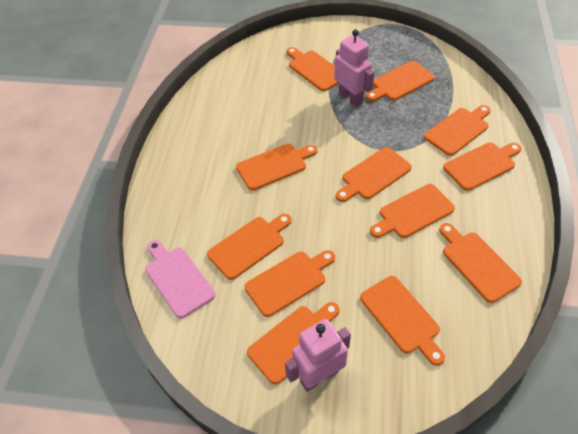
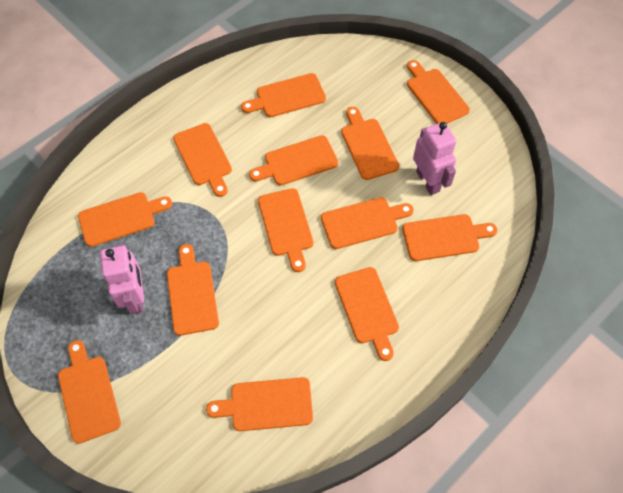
orange cutting board: 12 -> 13
pink cutting board: 1 -> 0

